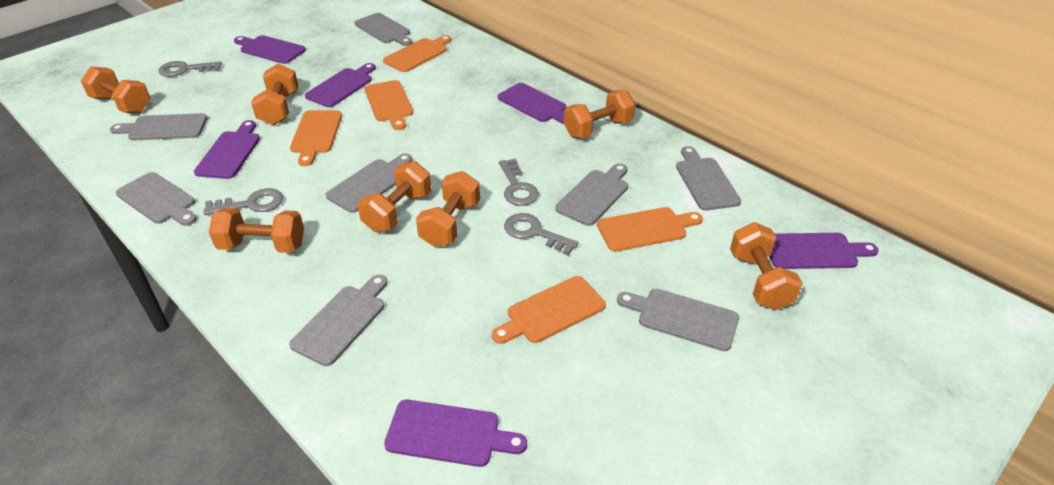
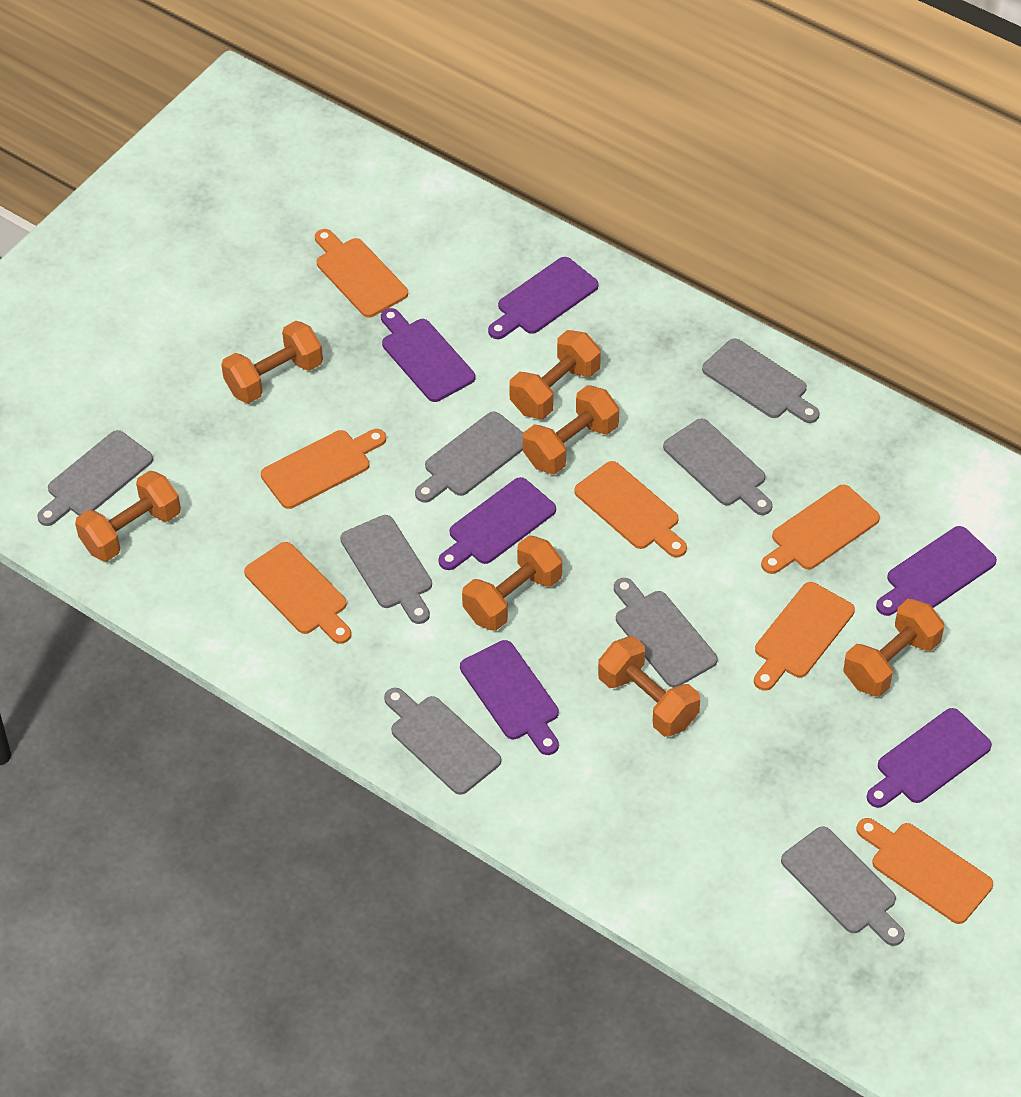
grey key: 4 -> 0
orange cutting board: 5 -> 7

